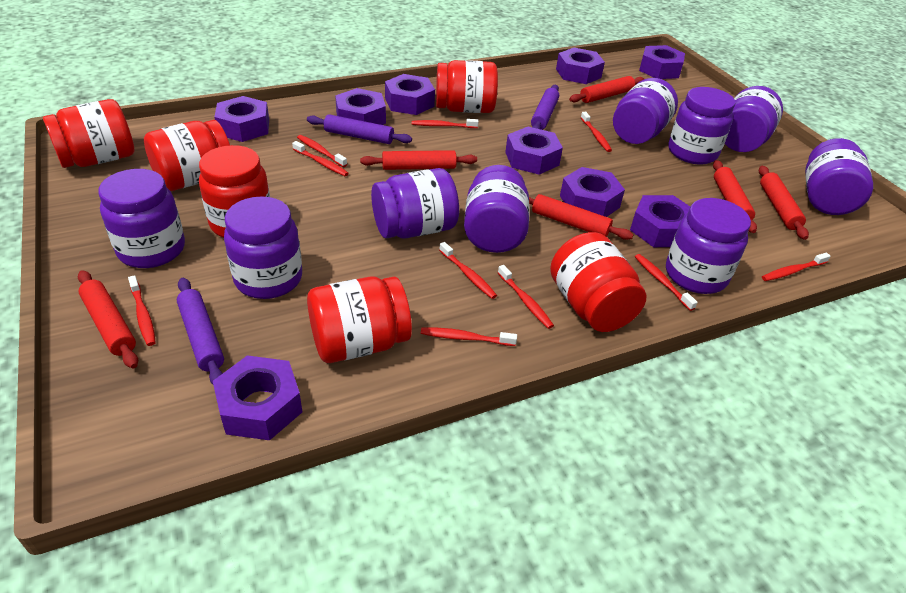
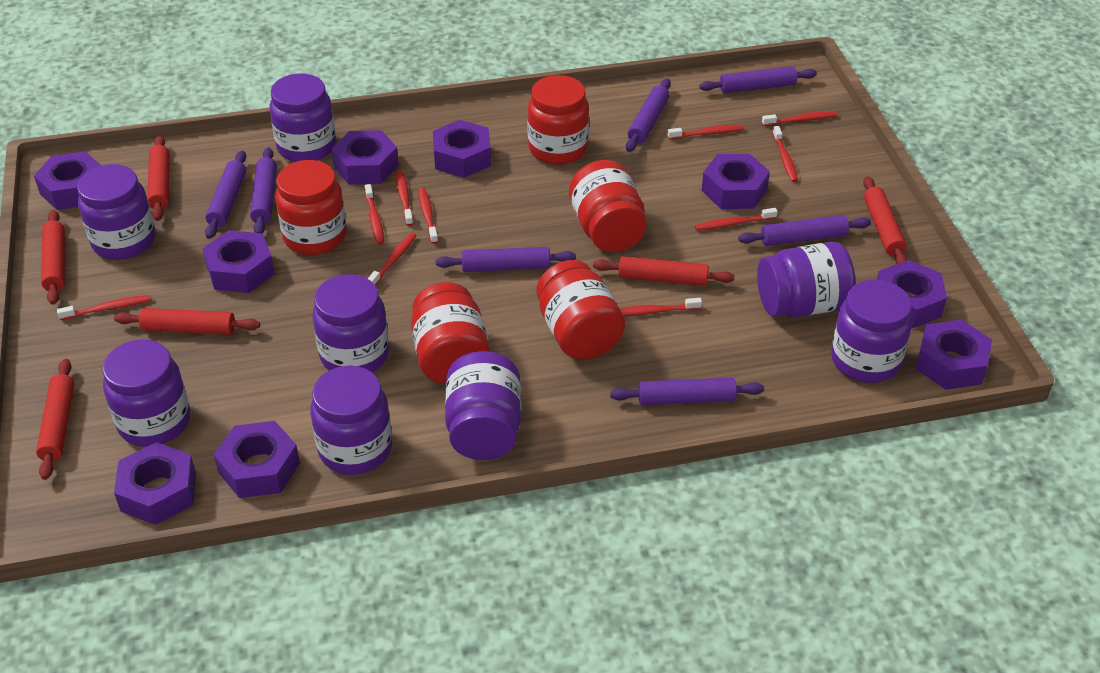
purple jar: 9 -> 8
purple rolling pin: 3 -> 7
red jar: 6 -> 5

